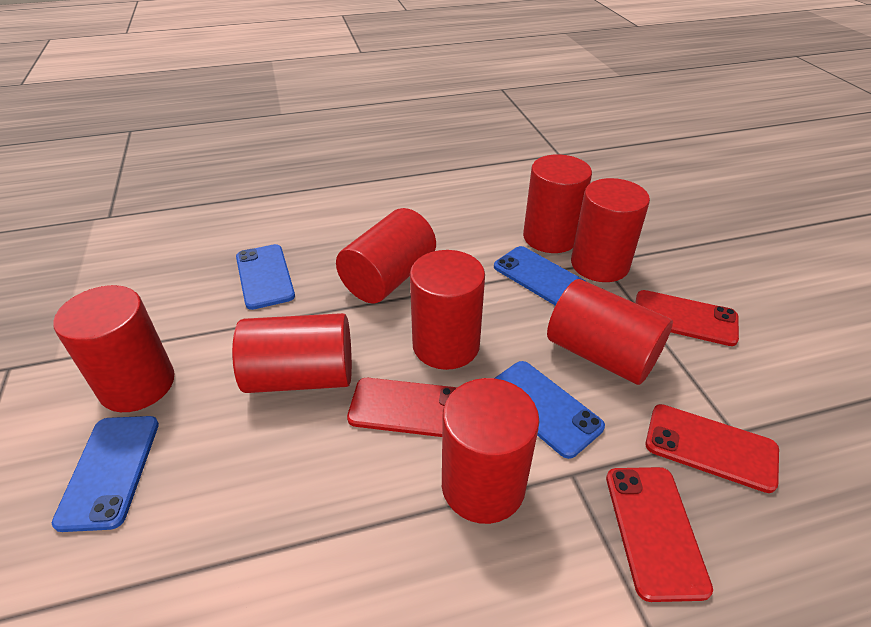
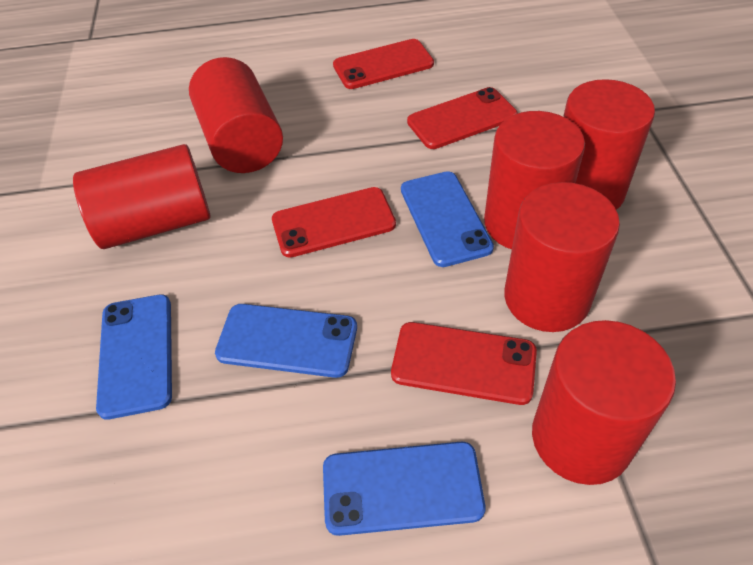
red cylinder: 8 -> 6

